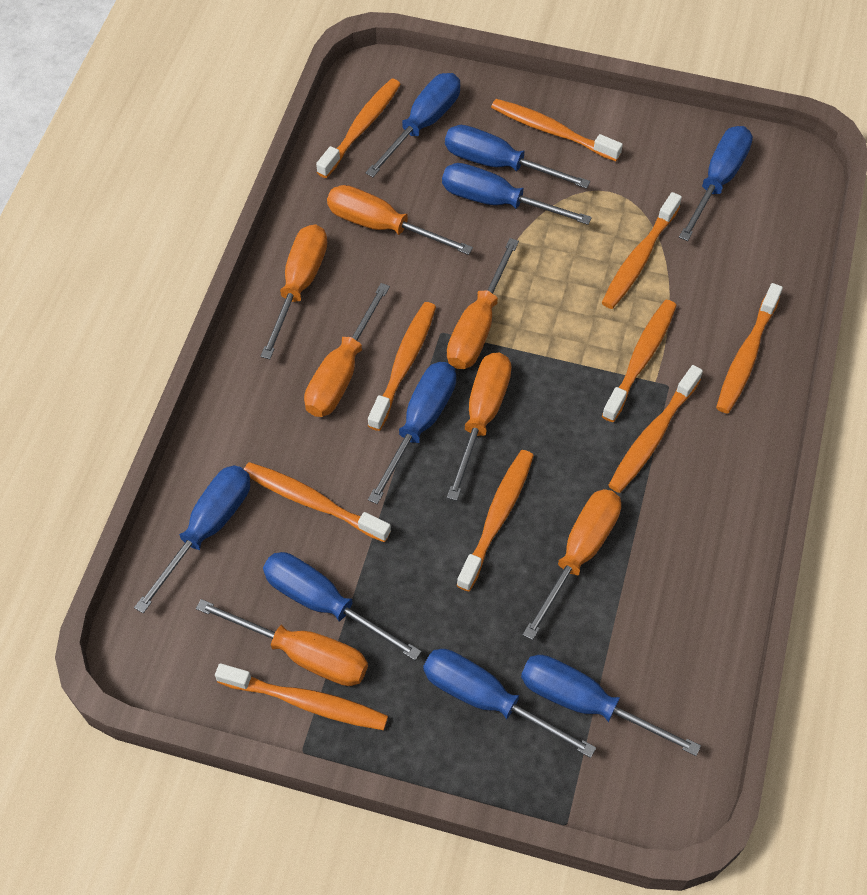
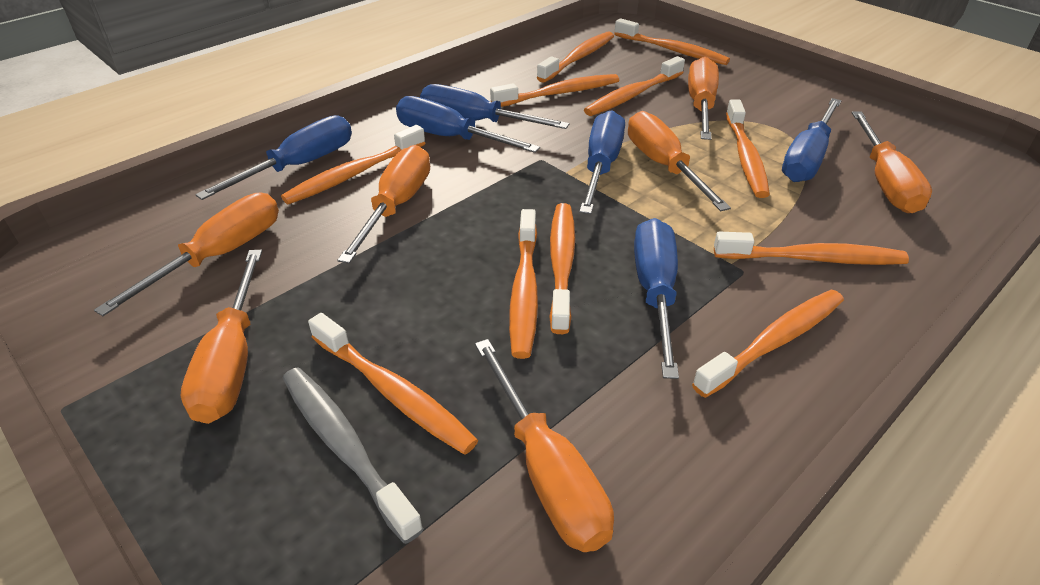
blue screwdriver: 9 -> 6
grey toothbrush: 0 -> 1
orange toothbrush: 10 -> 11

